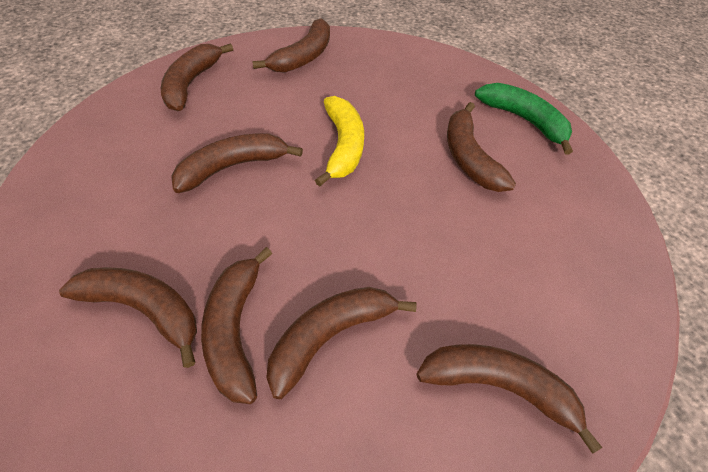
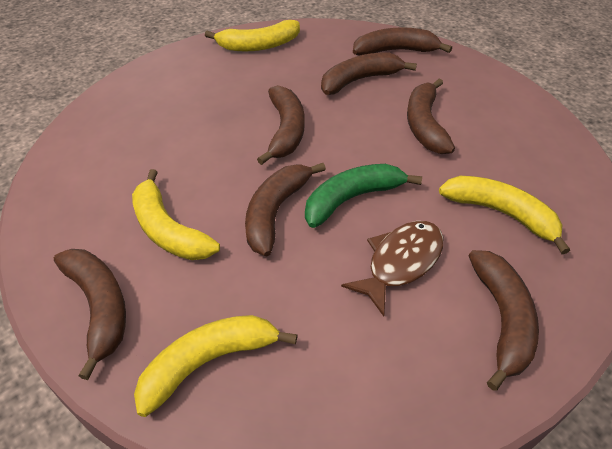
brown banana: 8 -> 7
brown fish: 0 -> 1
yellow banana: 1 -> 4

